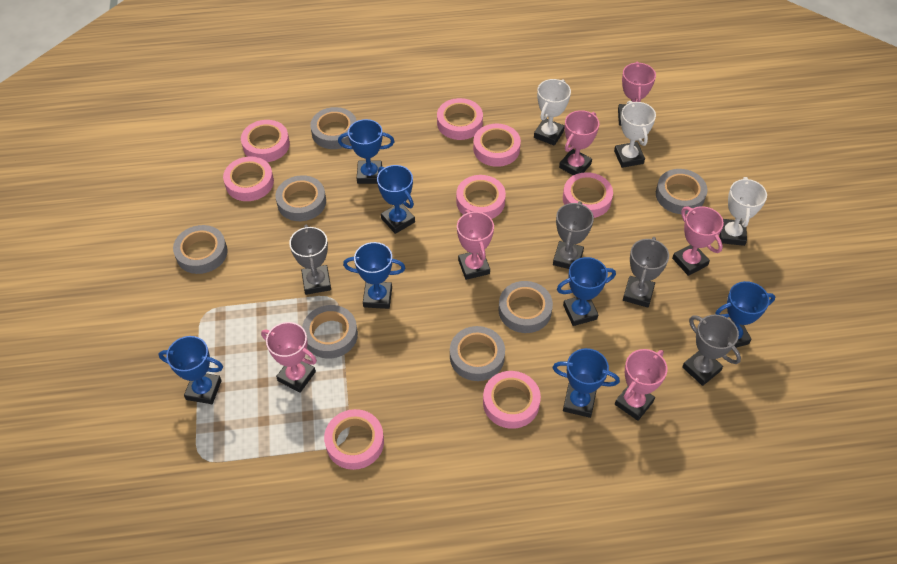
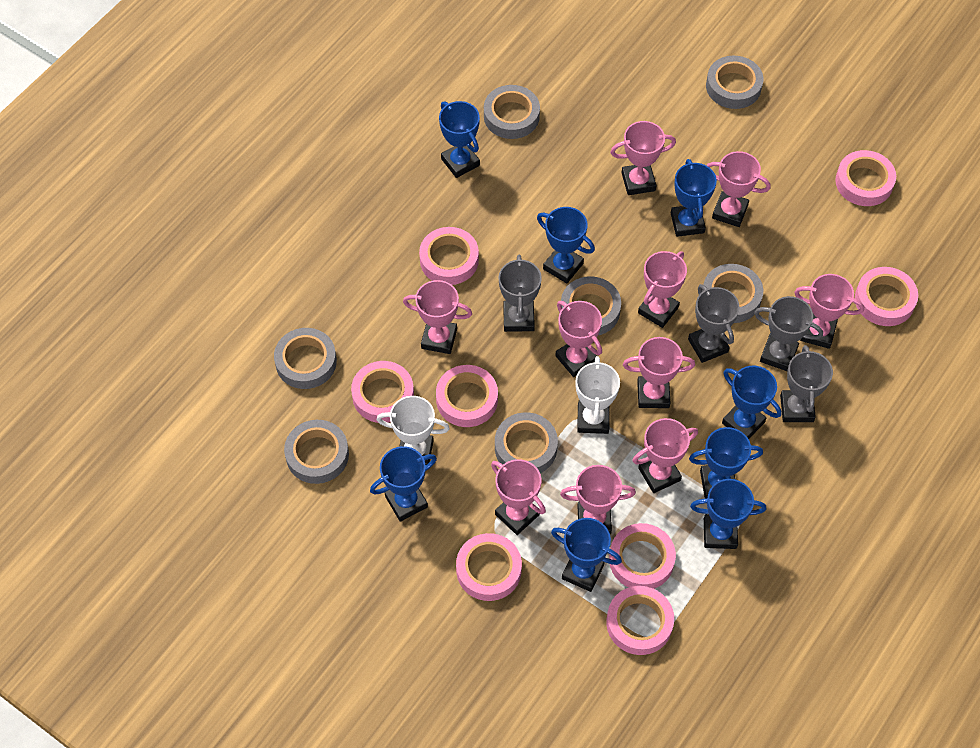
blue trophy: 7 -> 8
pink trophy: 6 -> 10
white trophy: 3 -> 2

